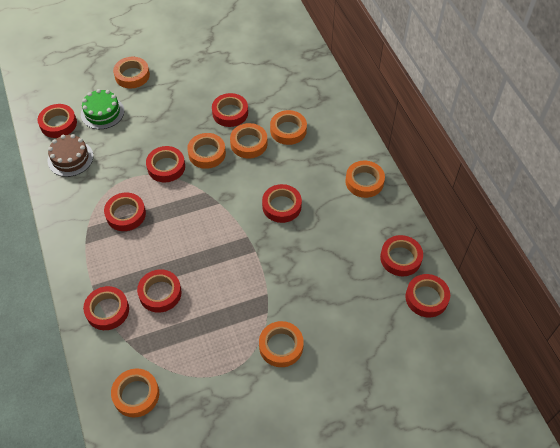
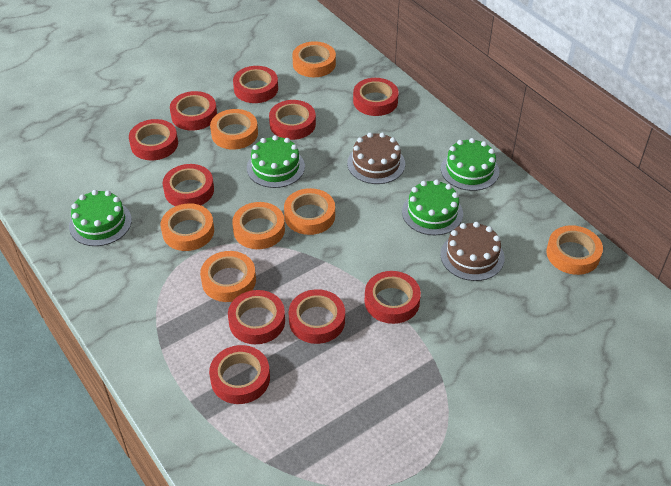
brown cake: 1 -> 2
green cake: 1 -> 4
red tape: 9 -> 10

